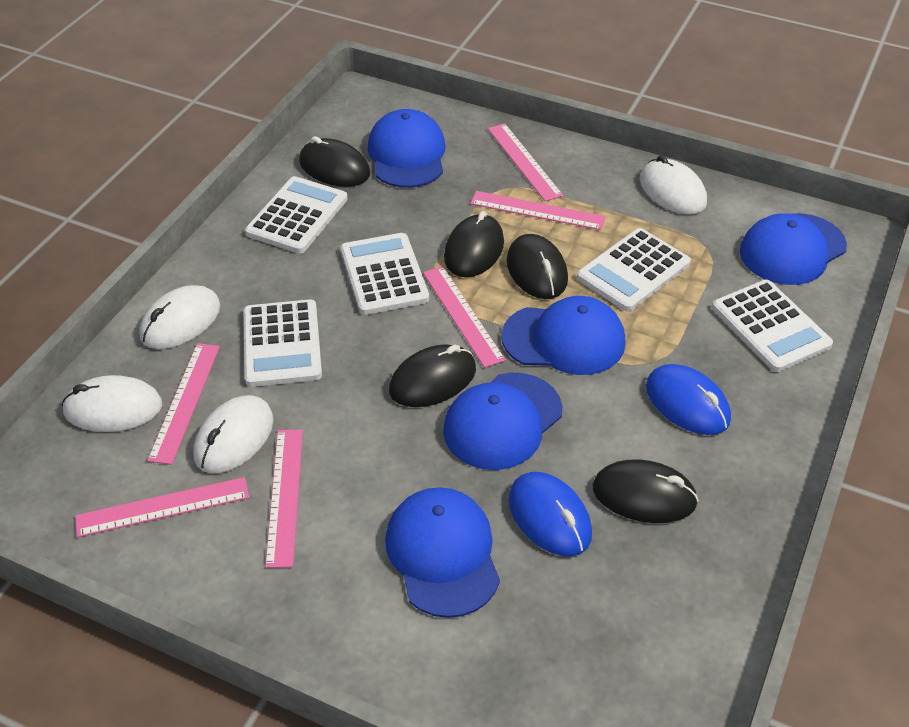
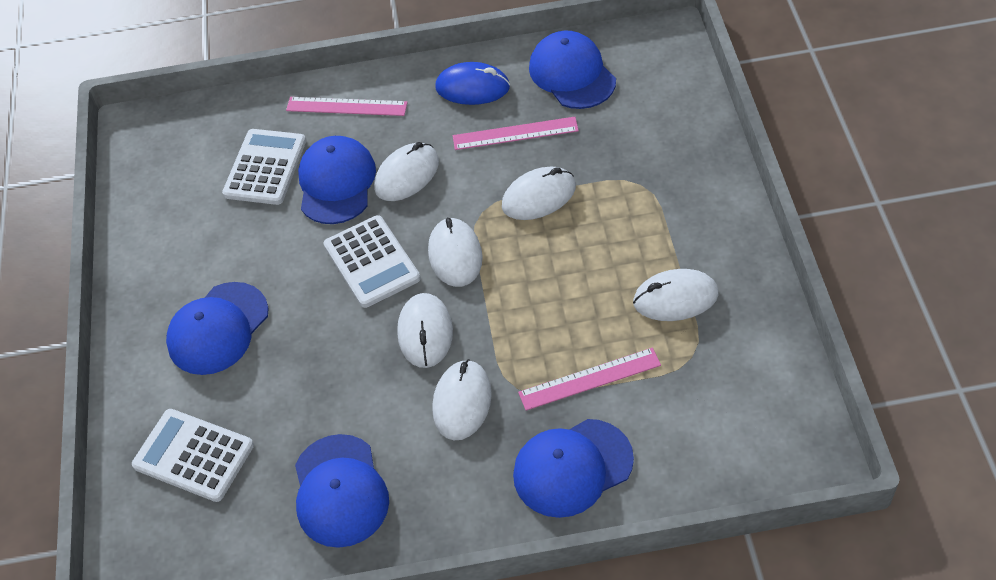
black mouse: 5 -> 0
blue mouse: 2 -> 1
pink ruler: 6 -> 3
white calculator: 5 -> 3
white mouse: 4 -> 6

